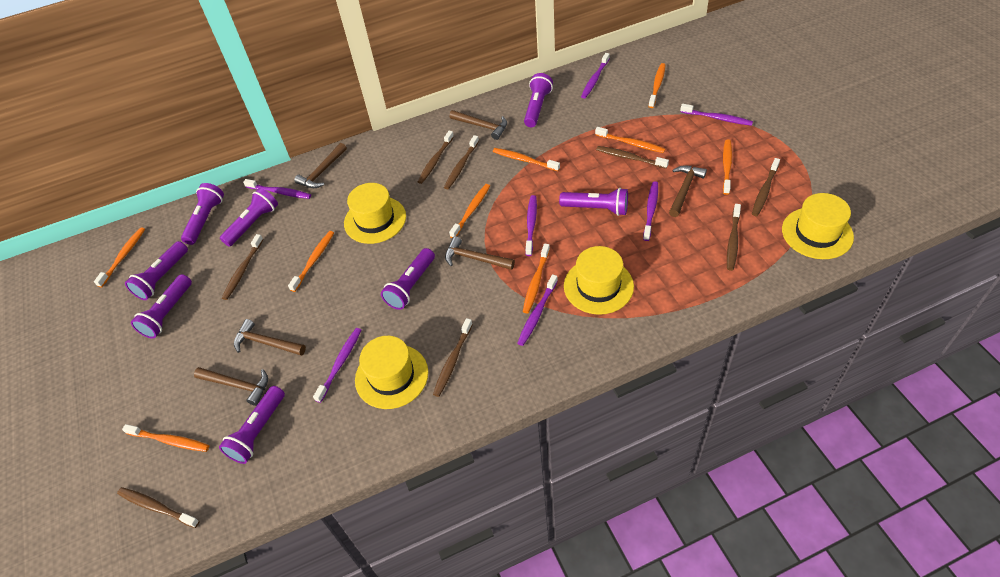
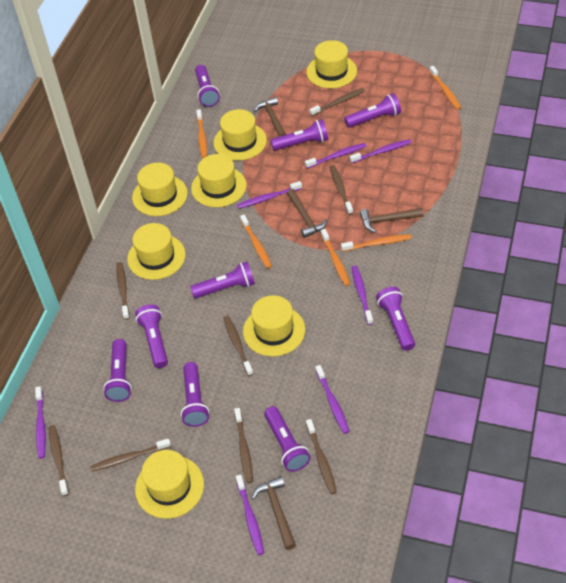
brown hammer: 6 -> 4
orange toothbrush: 9 -> 5
purple flashlight: 8 -> 9
yellow hat: 4 -> 7

